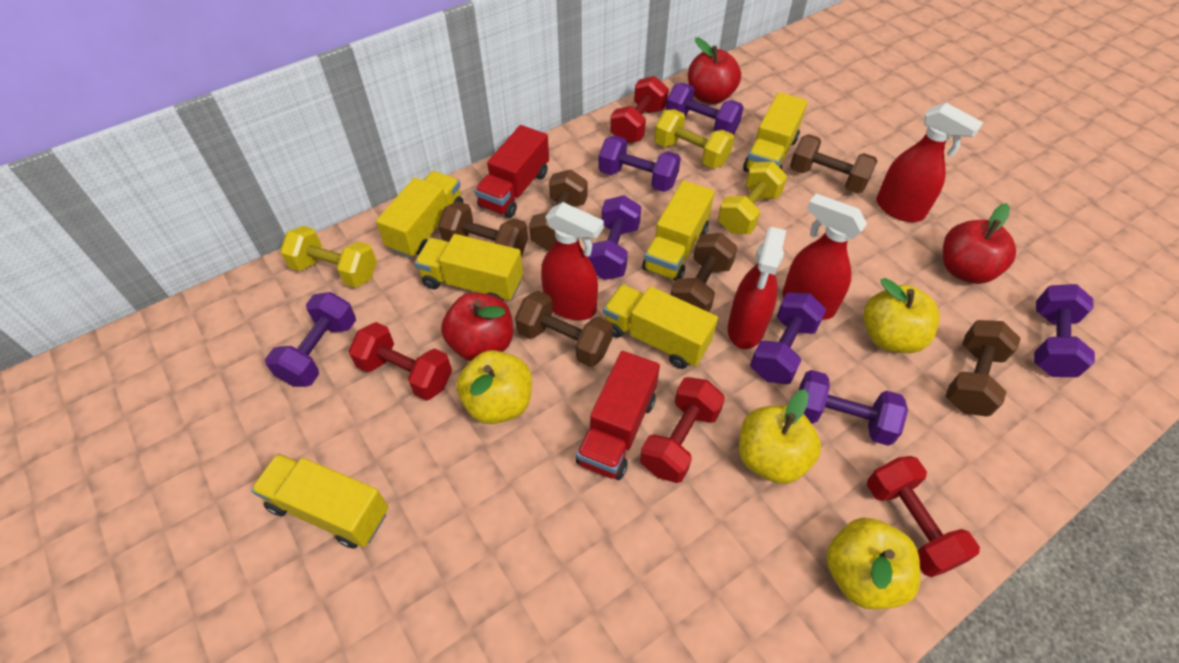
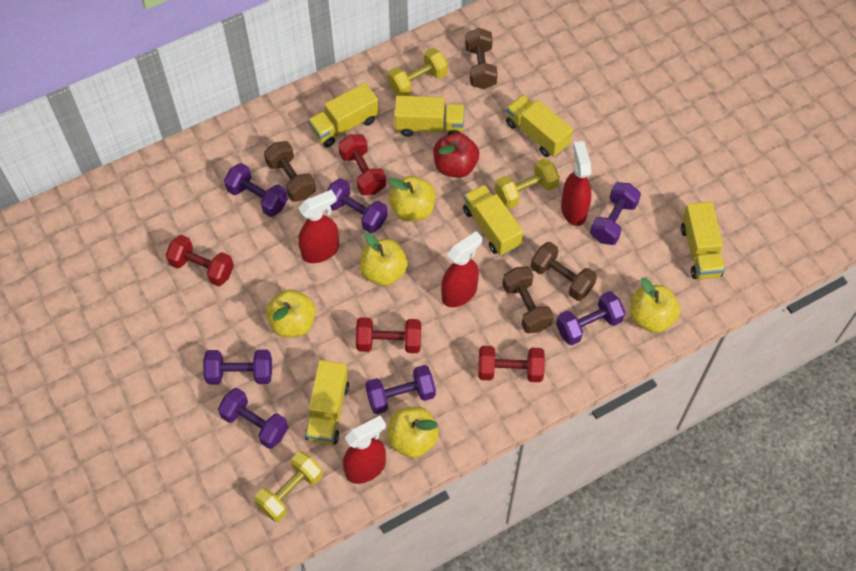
brown dumbbell: 6 -> 4
red apple: 3 -> 1
red truck: 2 -> 0
yellow apple: 4 -> 5

